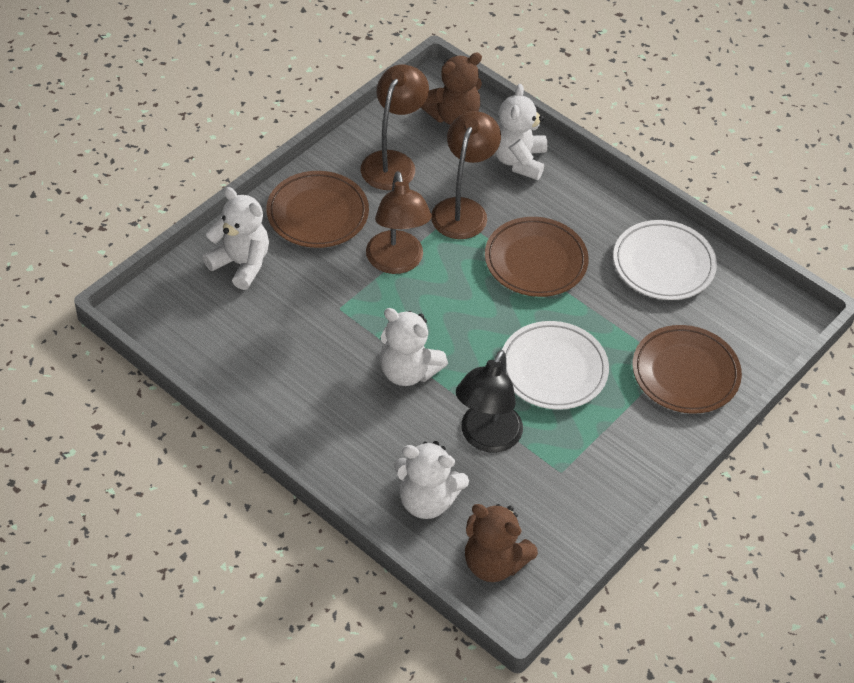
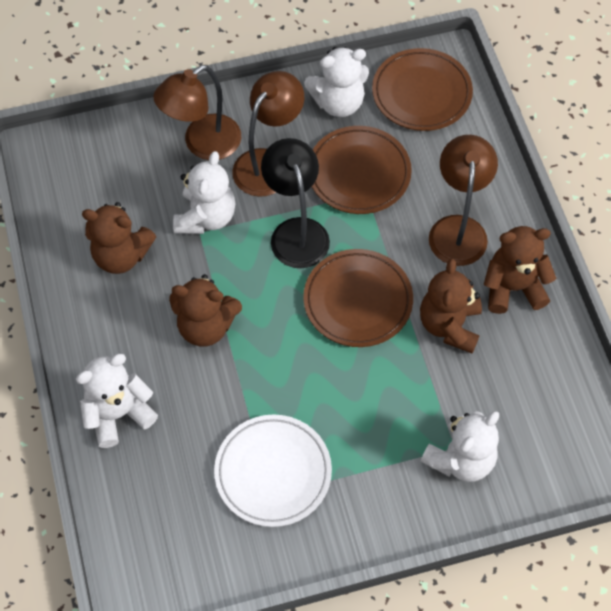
brown teddy bear: 2 -> 4
white plate: 2 -> 1

